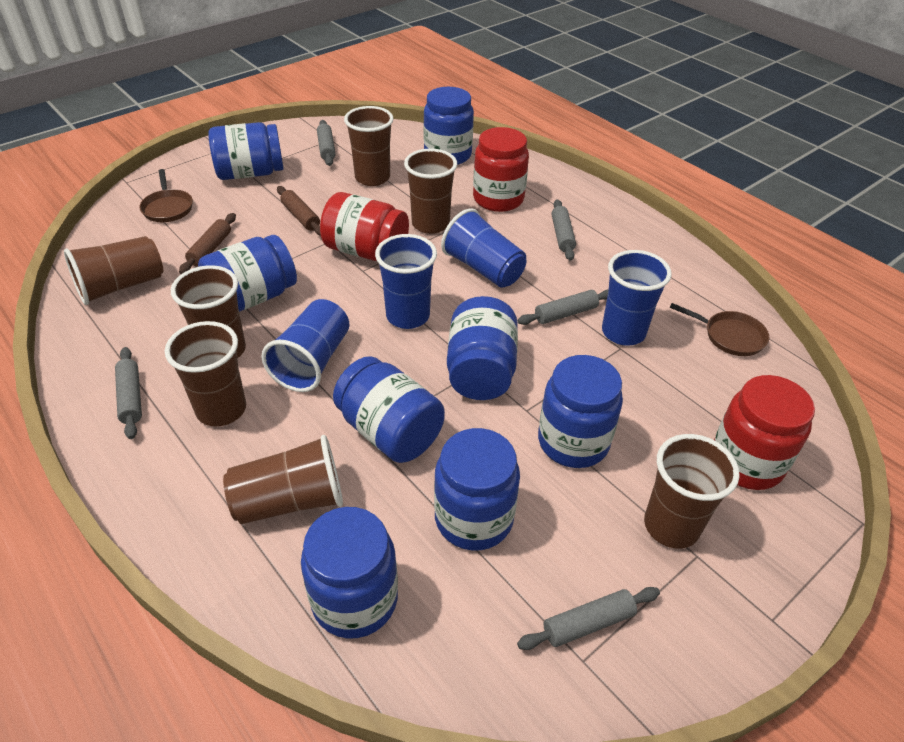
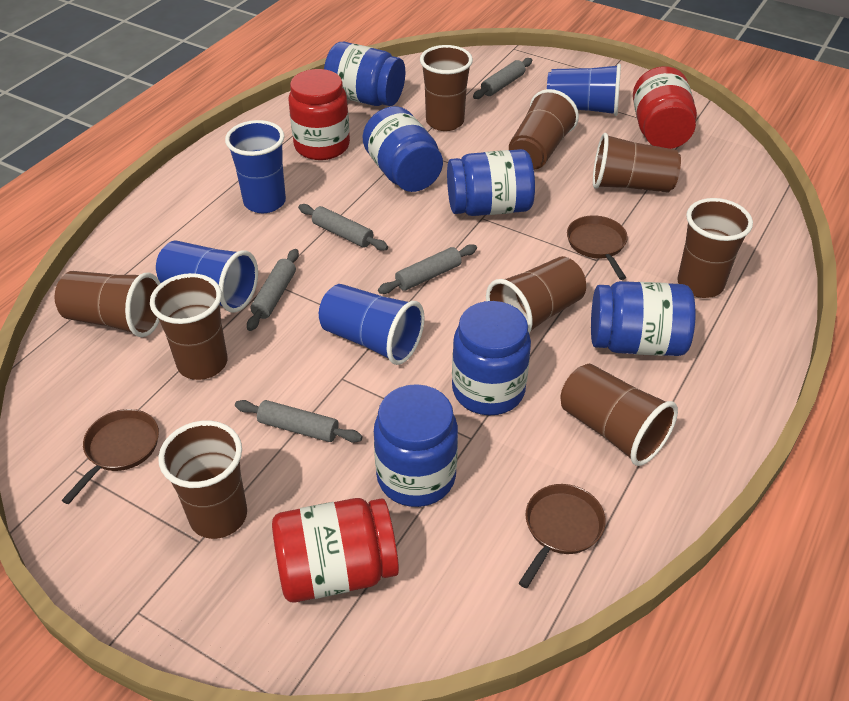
blue jar: 8 -> 6
brown cup: 7 -> 9
brown pan: 2 -> 3
brown rolling pin: 2 -> 0

